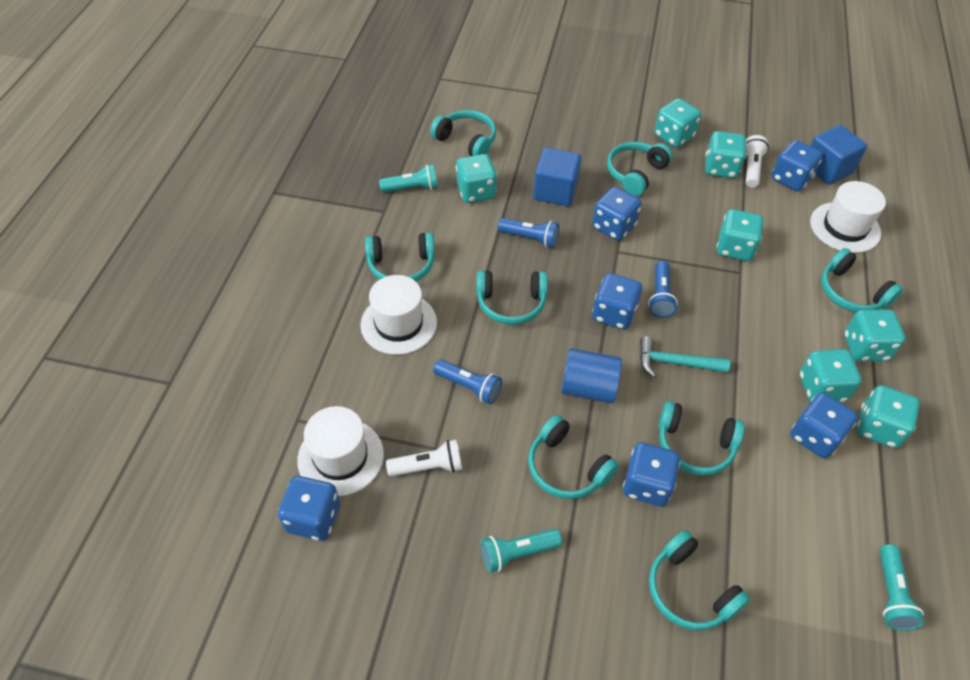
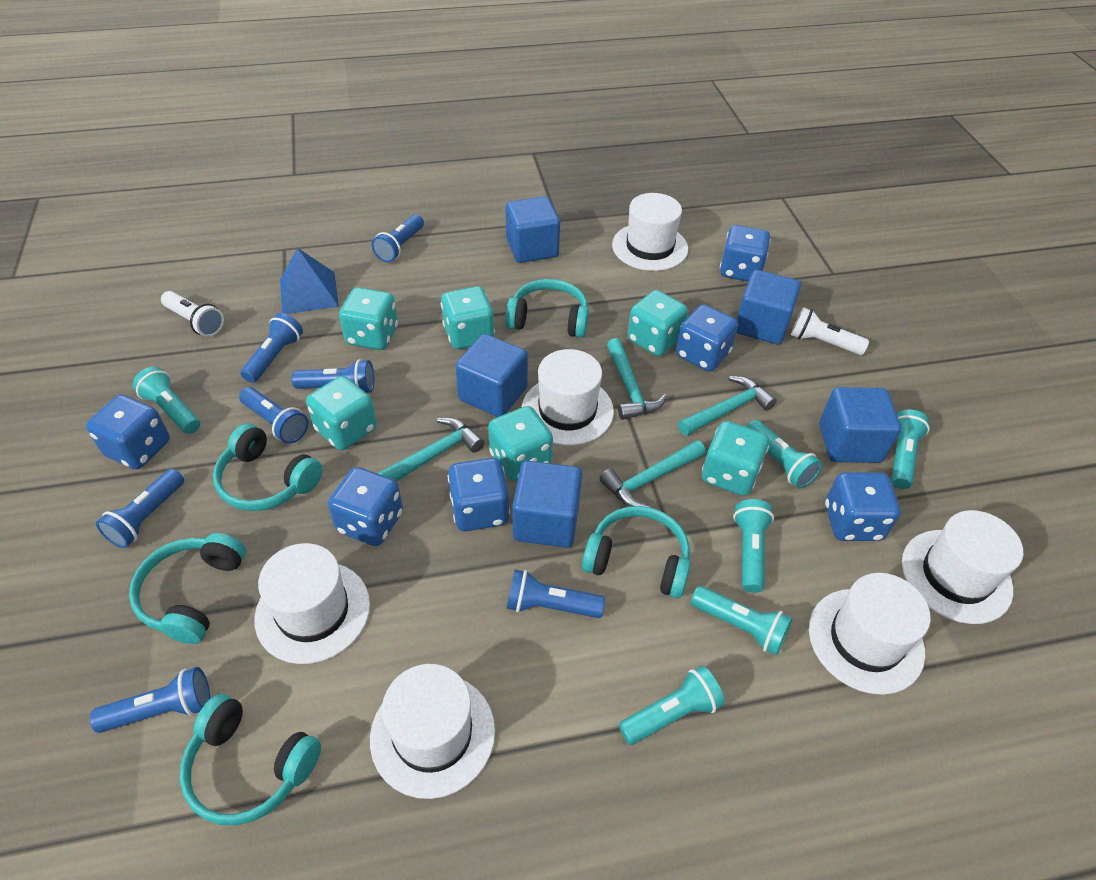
blue cube: 2 -> 5
blue cylinder: 1 -> 0
blue flashlight: 3 -> 7
blue pyramid: 0 -> 1
turquoise dice: 7 -> 6
turquoise flashlight: 3 -> 6
turquoise hammer: 1 -> 4
turquoise headphones: 8 -> 5
white hat: 3 -> 6

